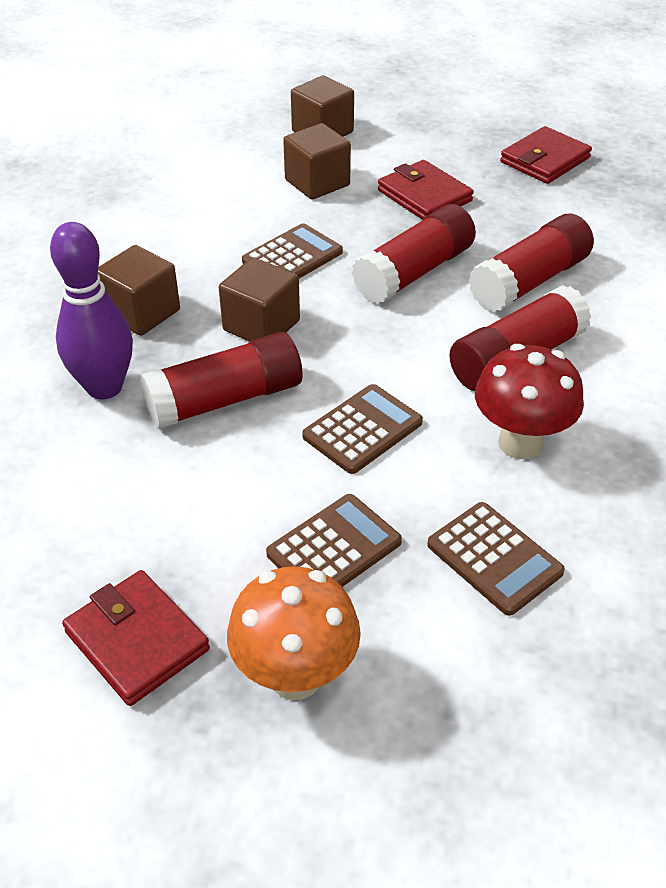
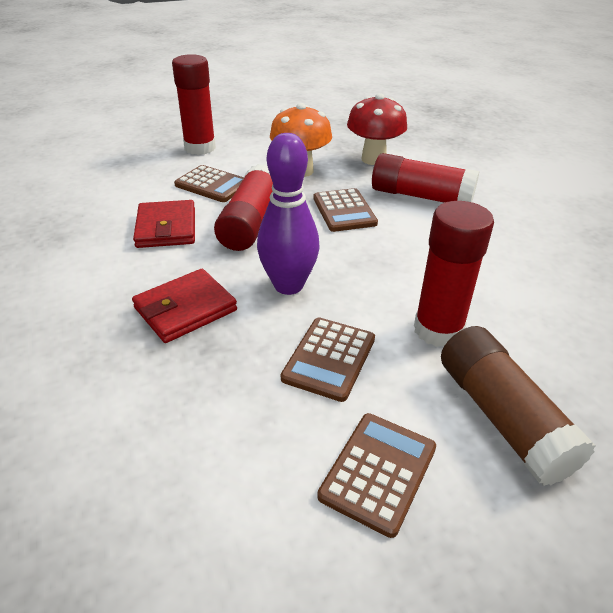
brown cube: 4 -> 0
brown glue stick: 0 -> 1
red wallet: 3 -> 2

